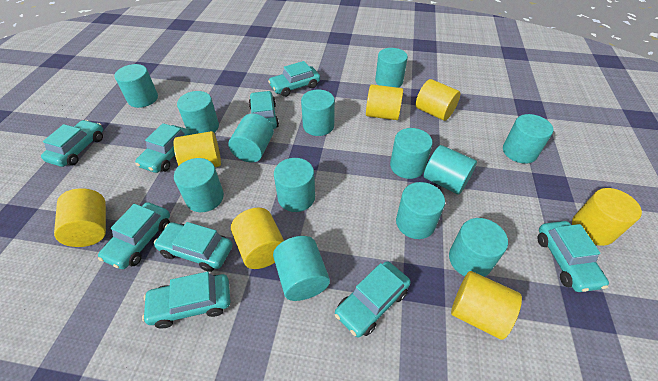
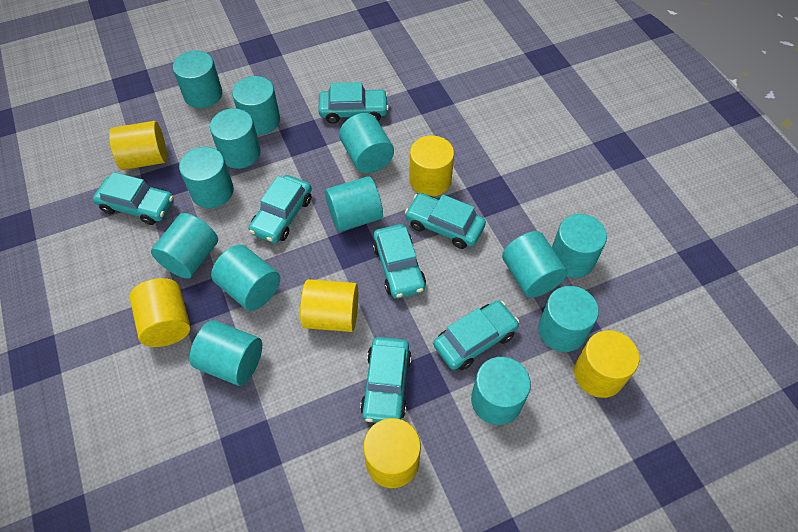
turquoise car: 9 -> 7
yellow cylinder: 7 -> 6

